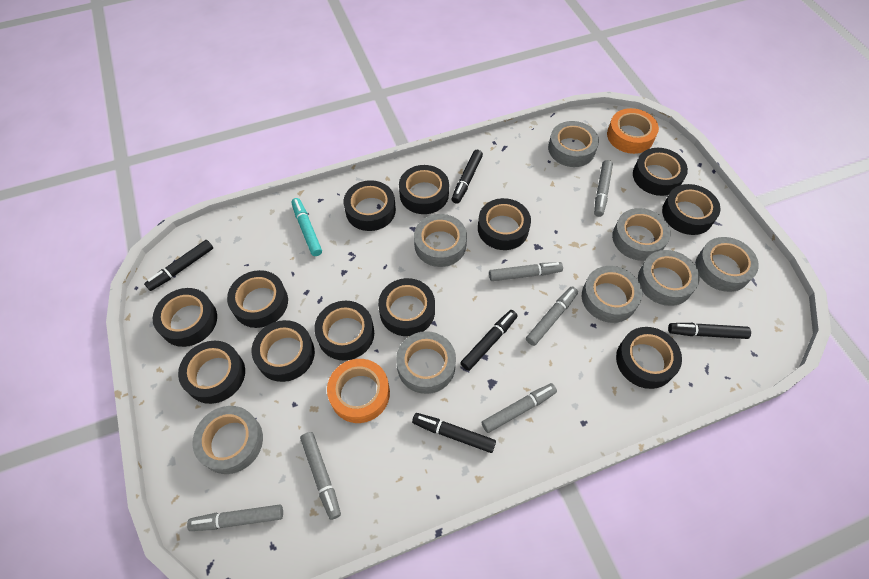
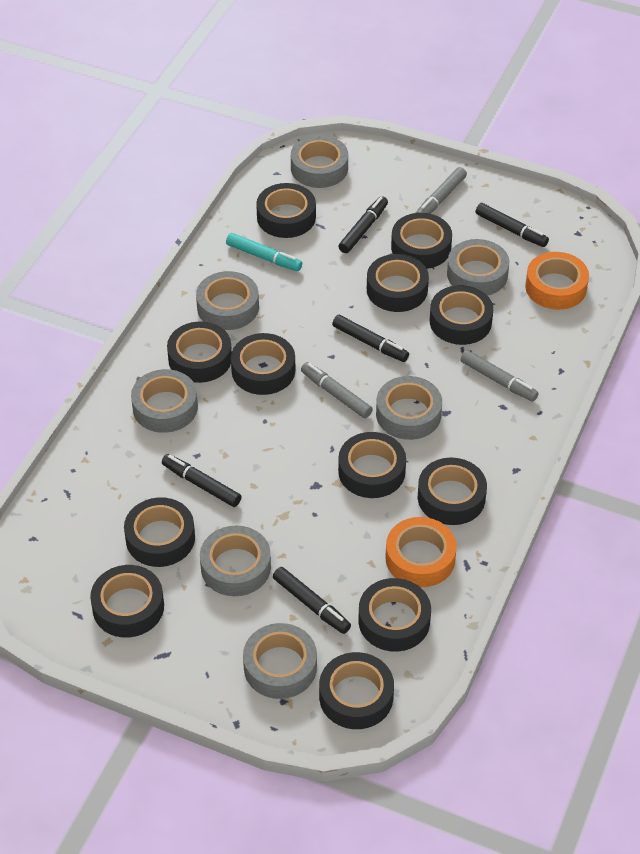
grey marker: 6 -> 3
grey tape: 8 -> 7

